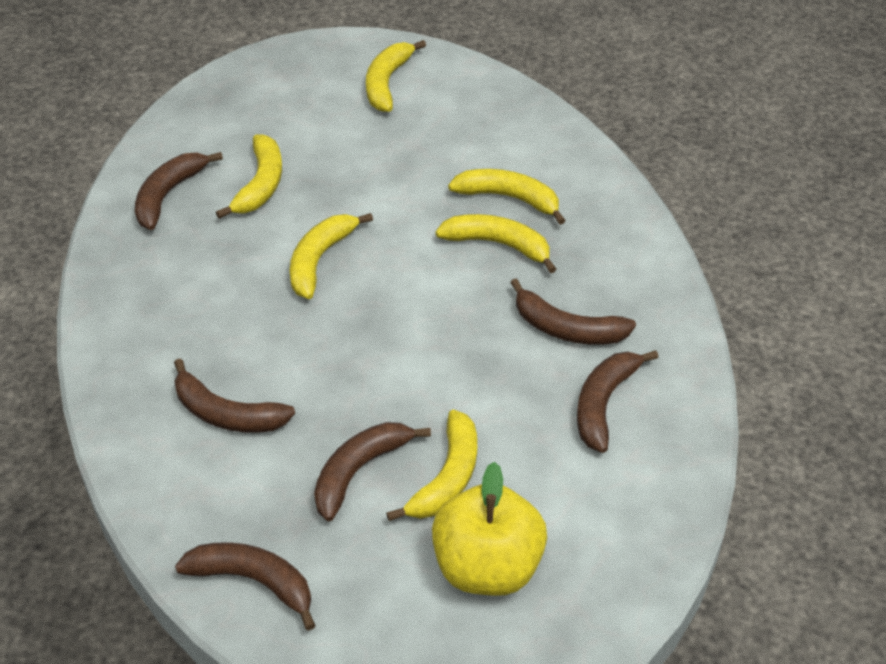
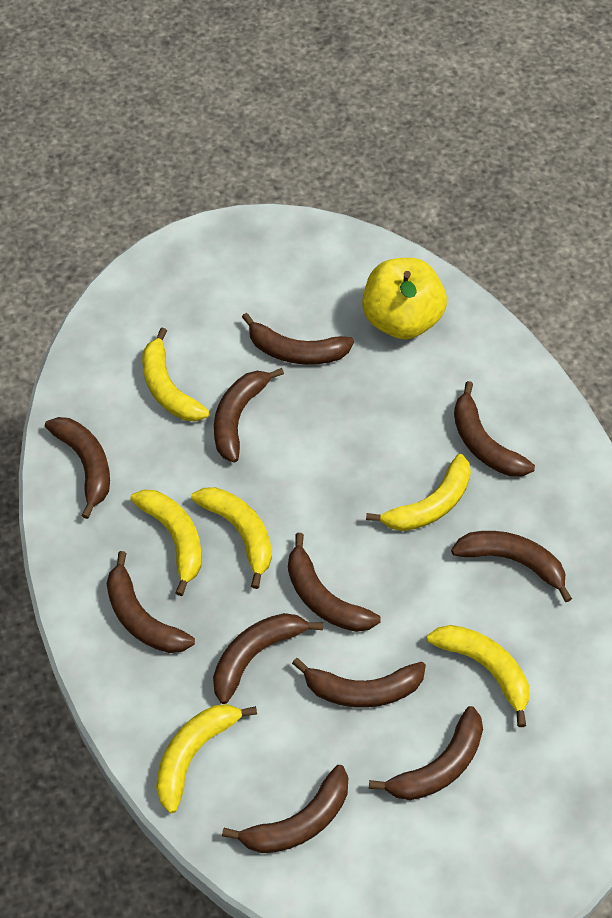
brown banana: 6 -> 11

